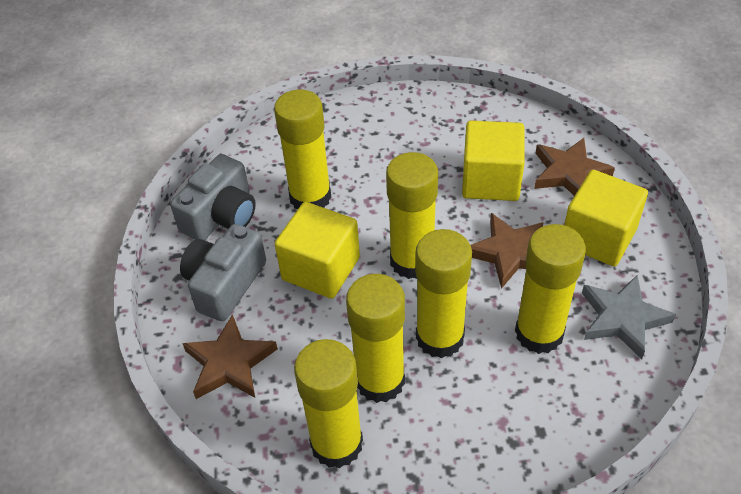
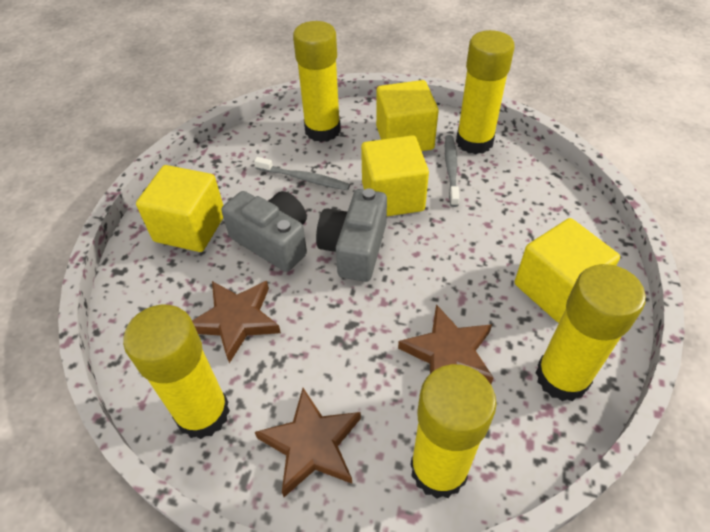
grey star: 1 -> 0
grey toothbrush: 0 -> 2
yellow cube: 3 -> 4
yellow glue stick: 6 -> 5

